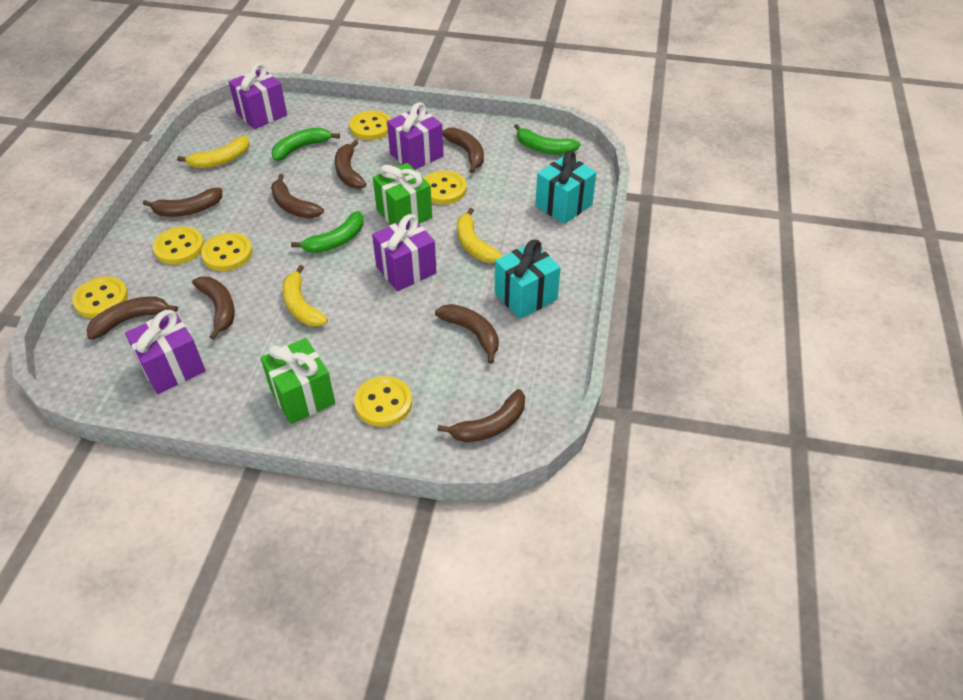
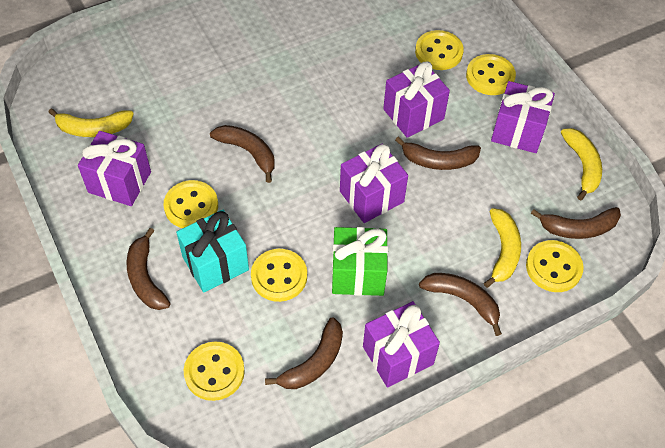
brown banana: 8 -> 6
green banana: 3 -> 0
green gift: 2 -> 1
purple gift: 4 -> 5
turquoise gift: 2 -> 1

